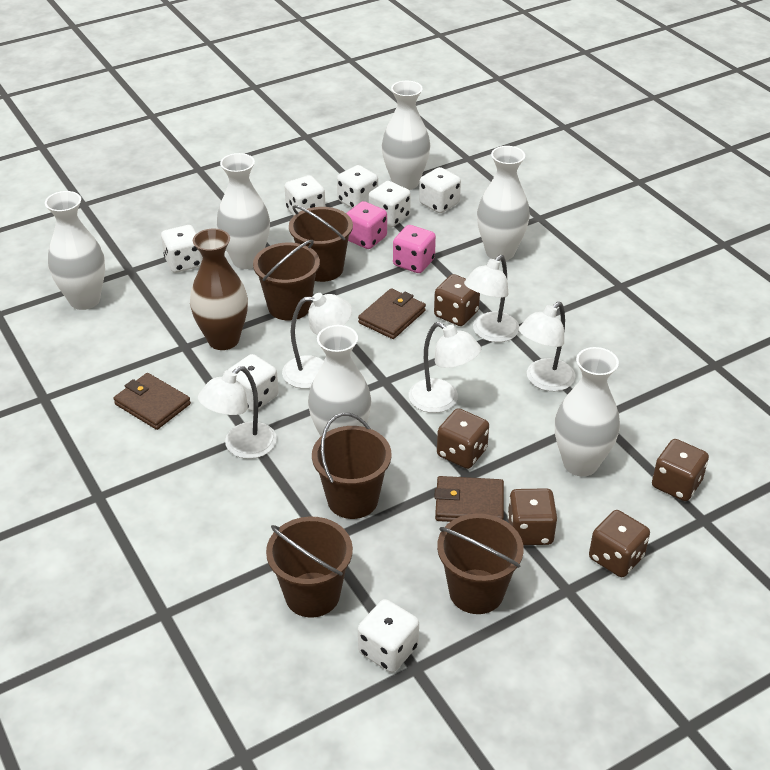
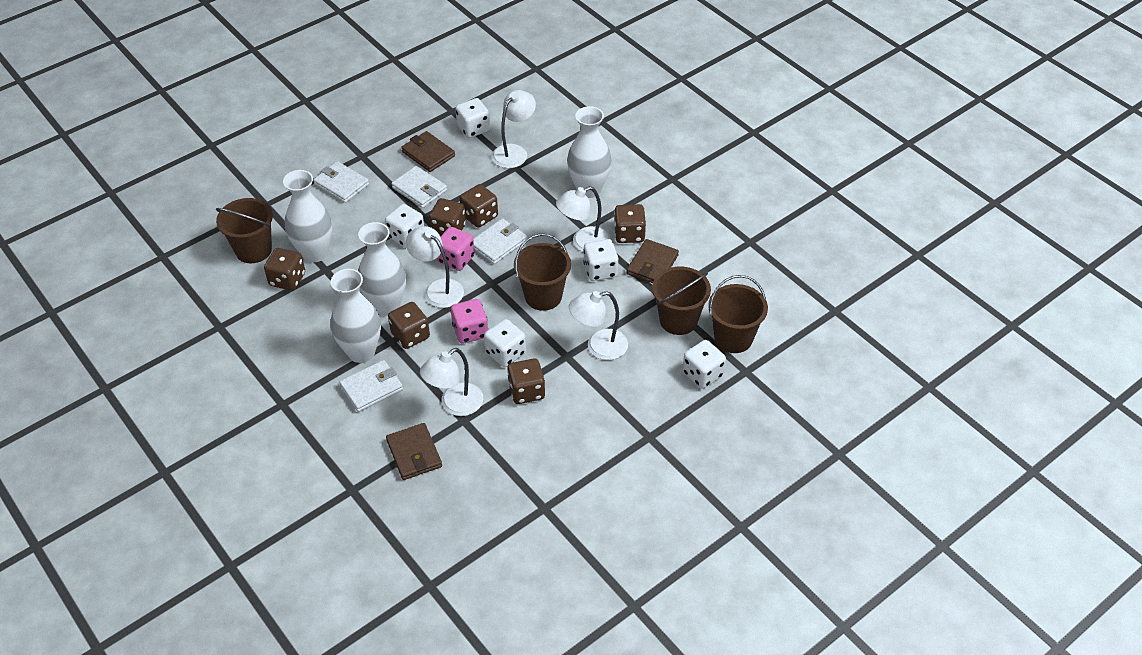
brown bucket: 5 -> 4
brown dice: 5 -> 6
brown vase: 1 -> 0
white dice: 7 -> 5
white vase: 6 -> 4
white wallet: 0 -> 4

